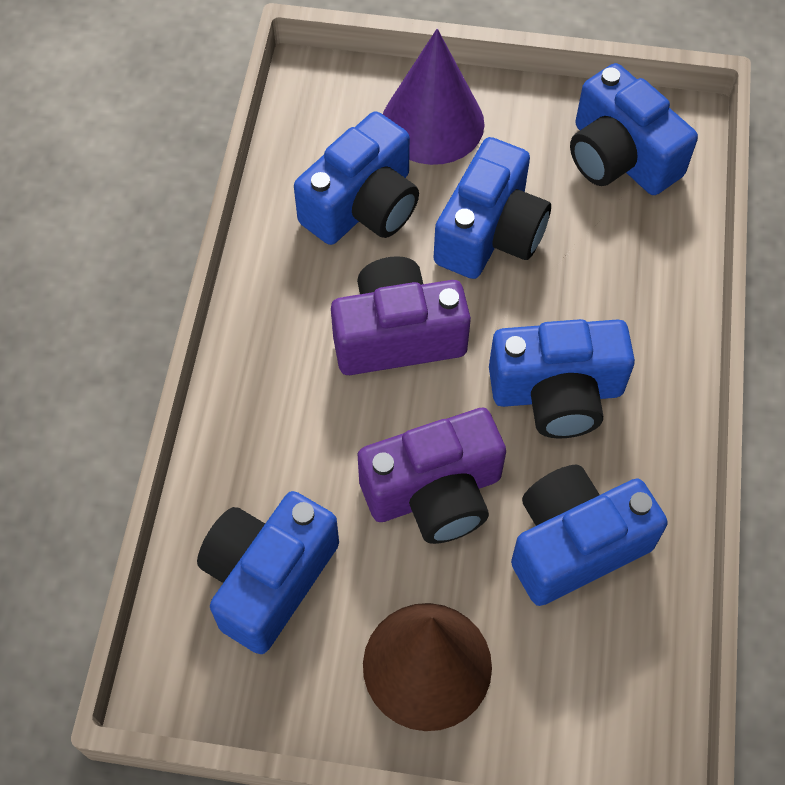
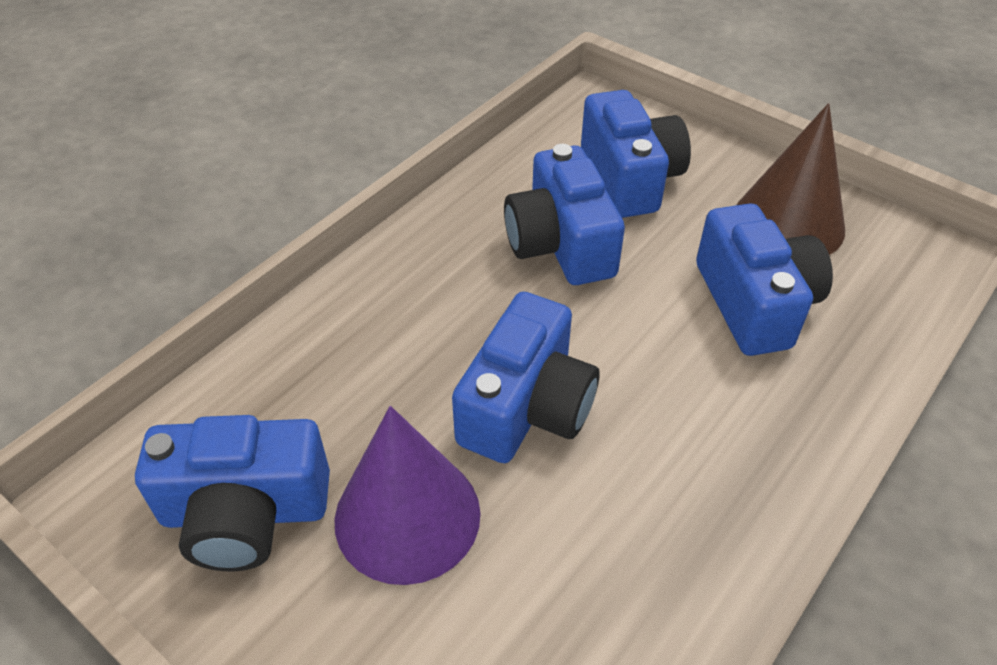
blue camera: 6 -> 5
purple camera: 2 -> 0

